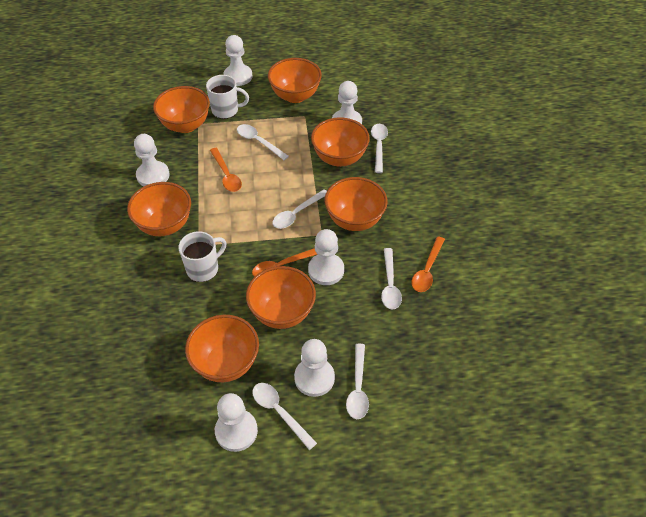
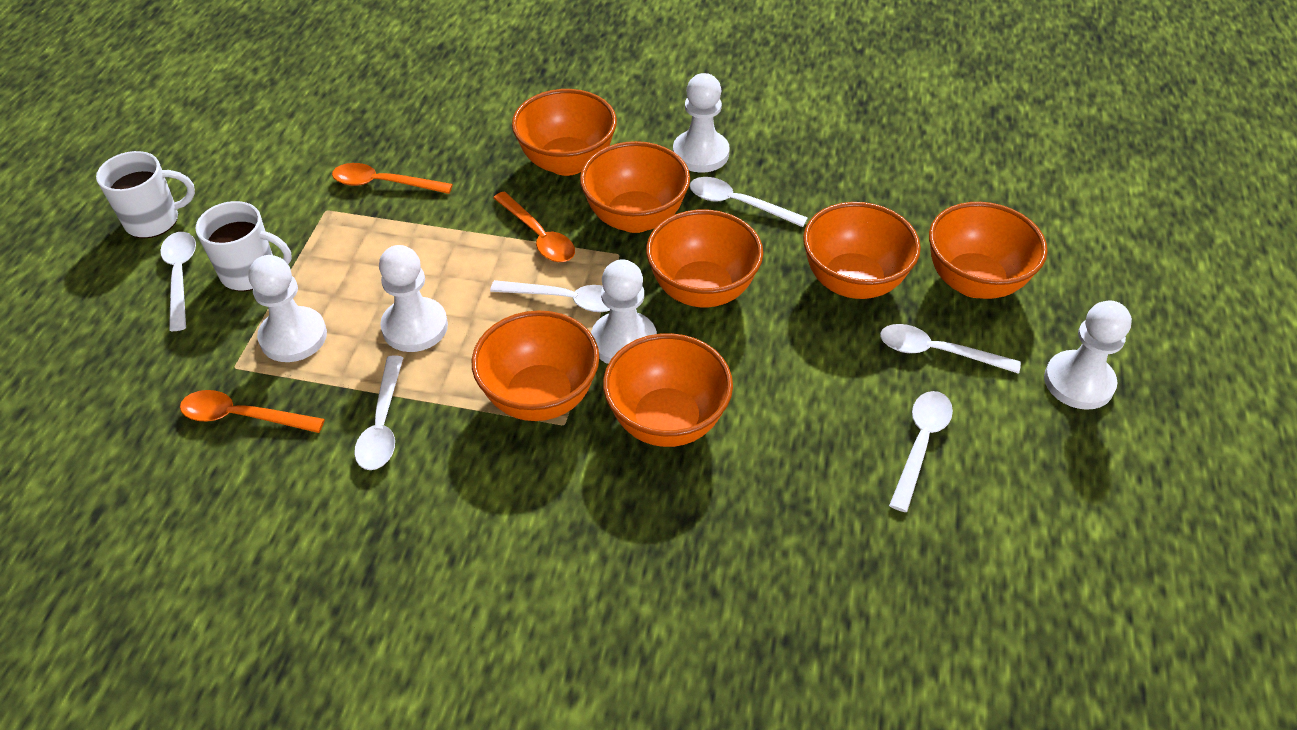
white pawn: 6 -> 5

